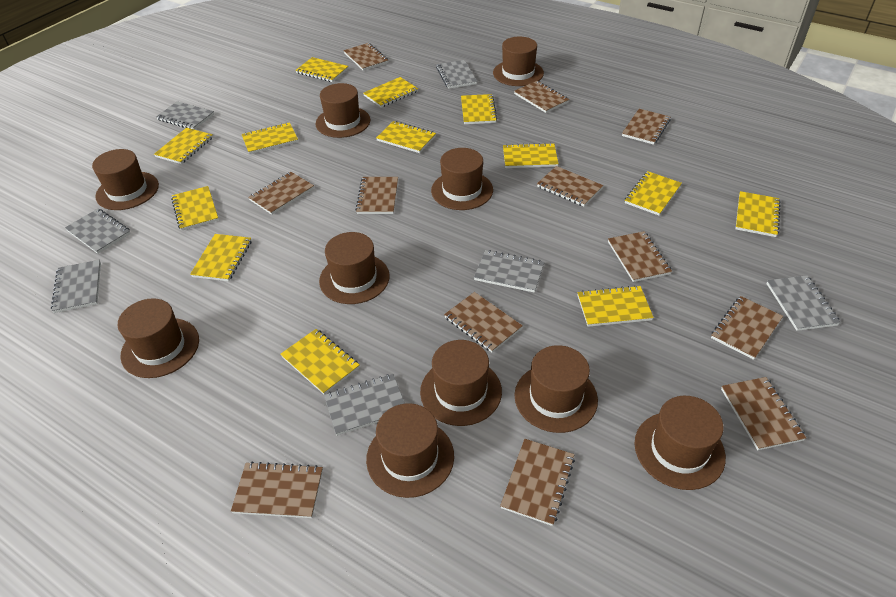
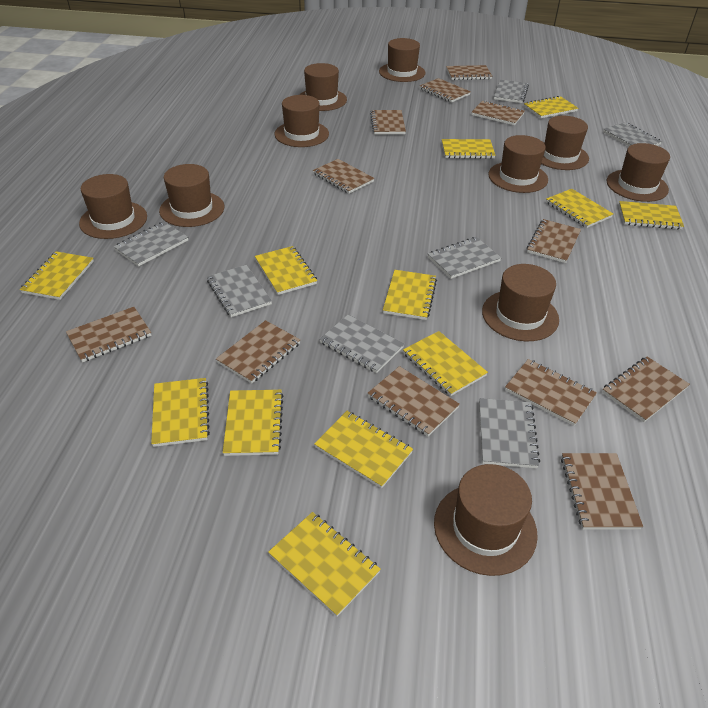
yellow notebook: 13 -> 12

